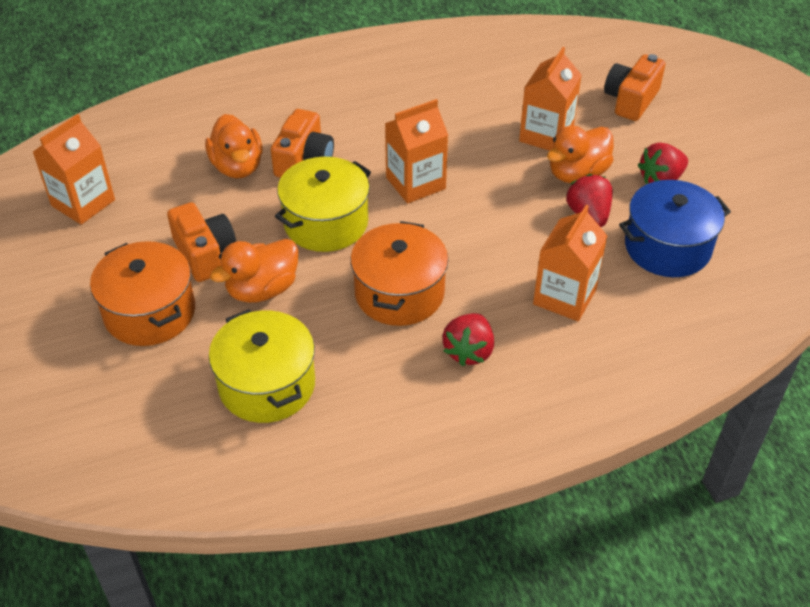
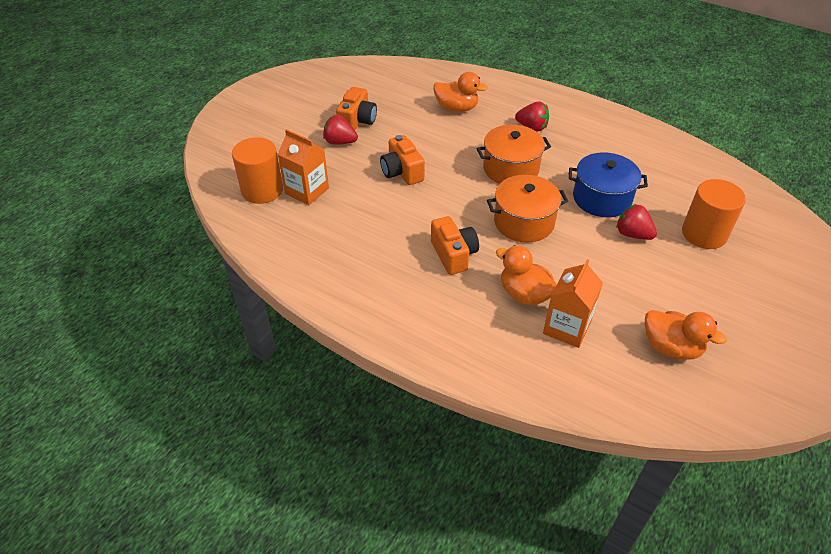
orange carton: 4 -> 2
orange cylinder: 0 -> 2
yellow pot: 2 -> 0

